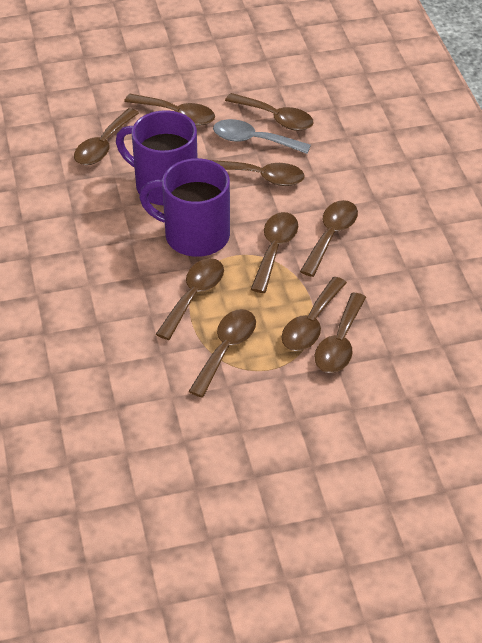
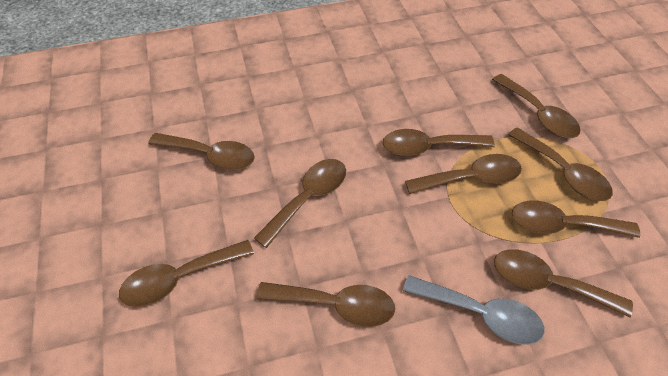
purple mug: 2 -> 0

